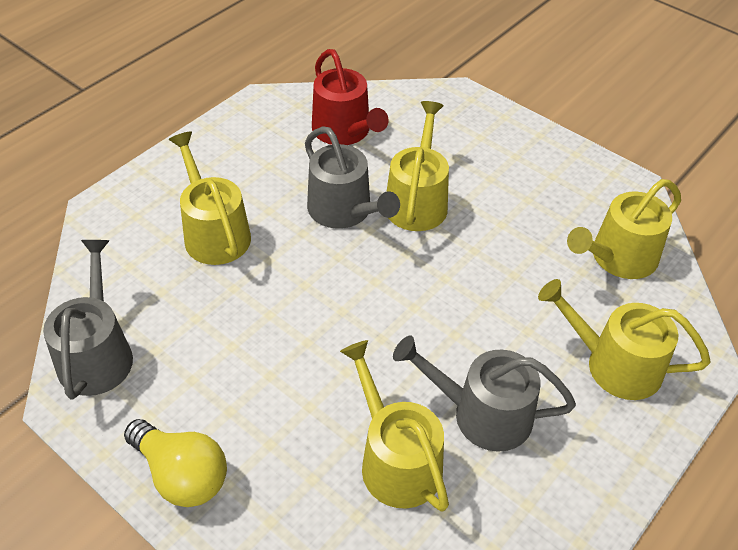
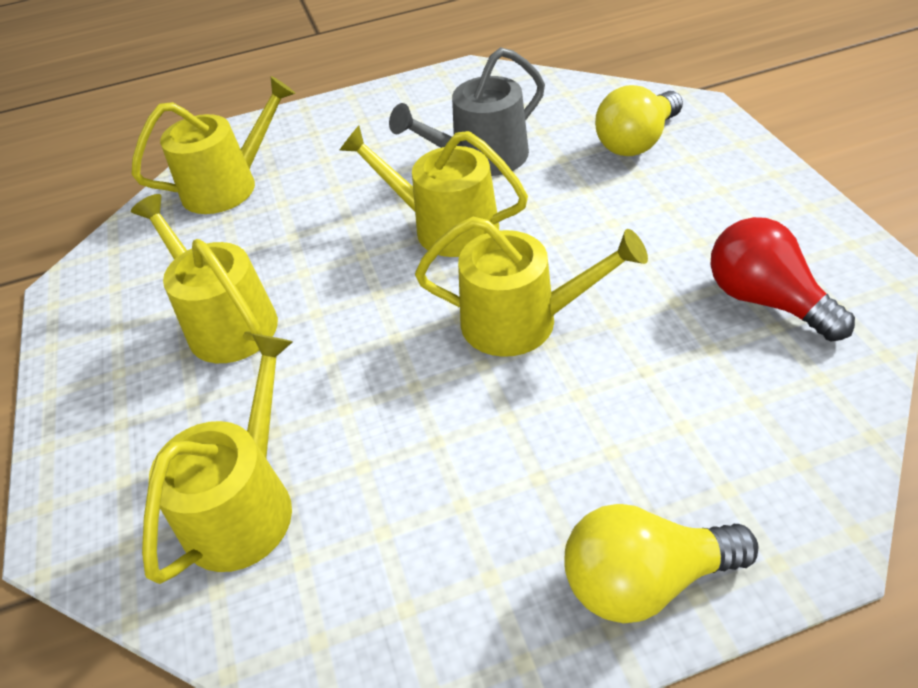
grey watering can: 3 -> 1
red light bulb: 0 -> 1
red watering can: 1 -> 0
yellow light bulb: 1 -> 2

